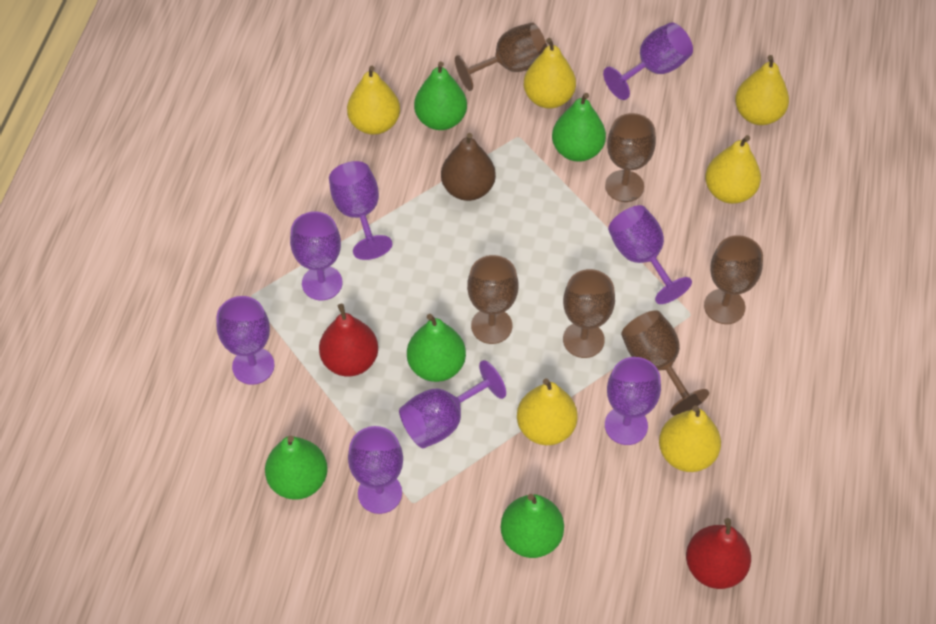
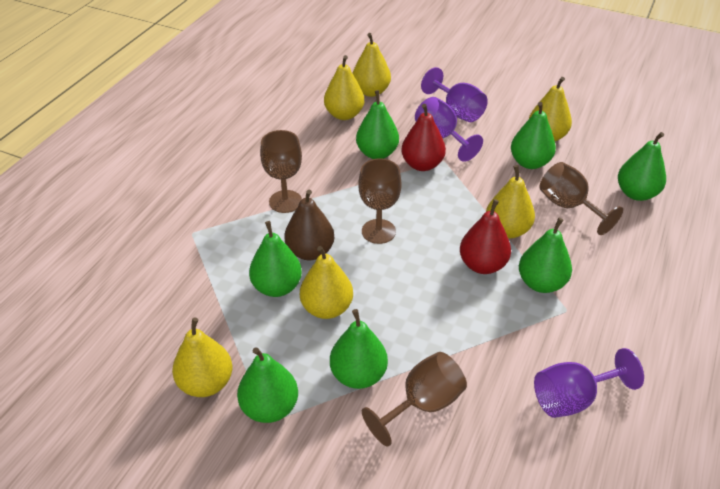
brown goblet: 6 -> 4
green pear: 5 -> 7
purple goblet: 8 -> 3

